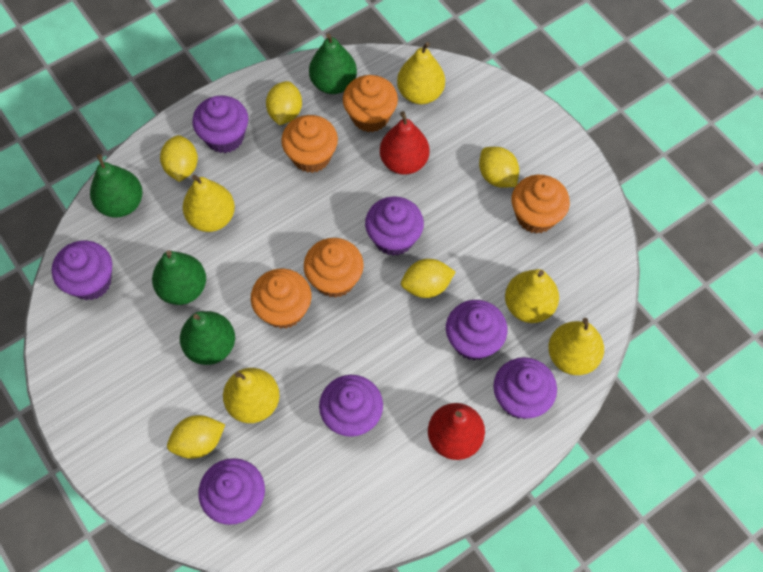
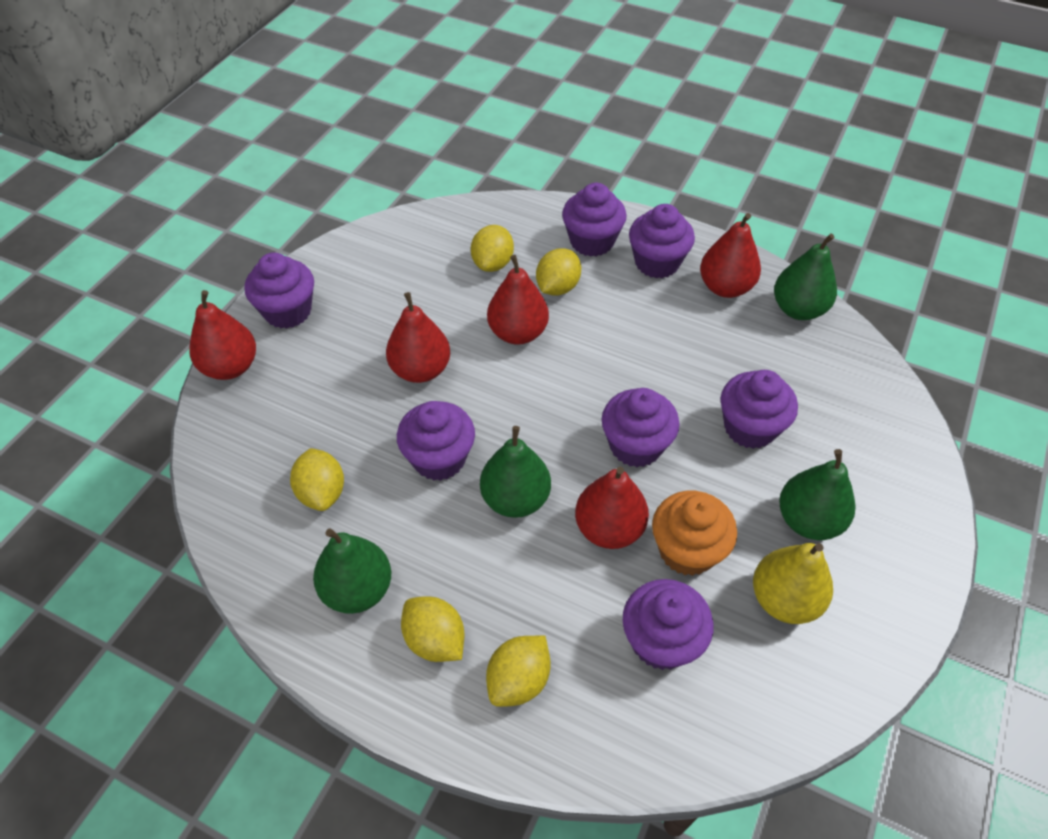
orange cupcake: 5 -> 1
red pear: 2 -> 5
yellow pear: 5 -> 1

